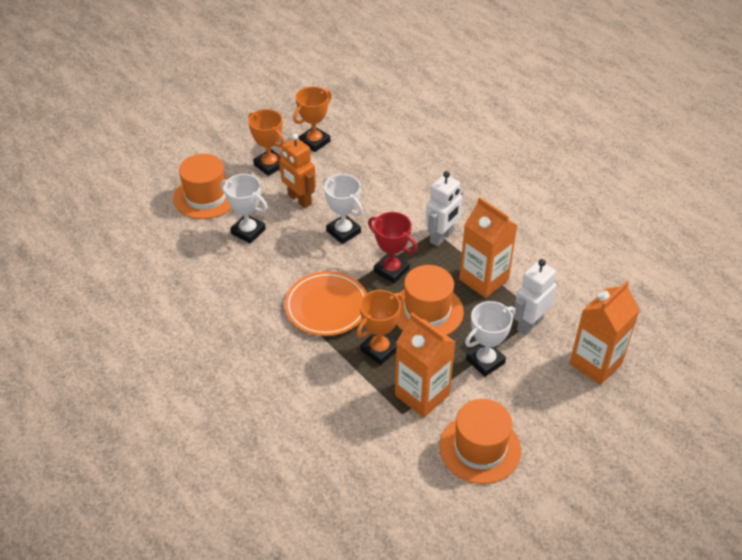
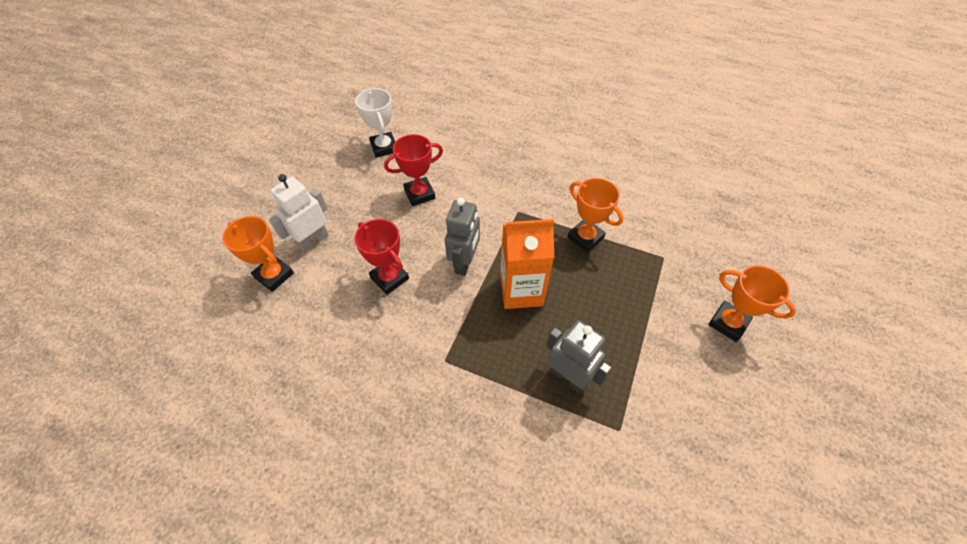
grey robot: 0 -> 2
orange carton: 3 -> 1
orange hat: 3 -> 0
orange plate: 1 -> 0
orange robot: 1 -> 0
red trophy: 1 -> 2
white robot: 2 -> 1
white trophy: 3 -> 1

